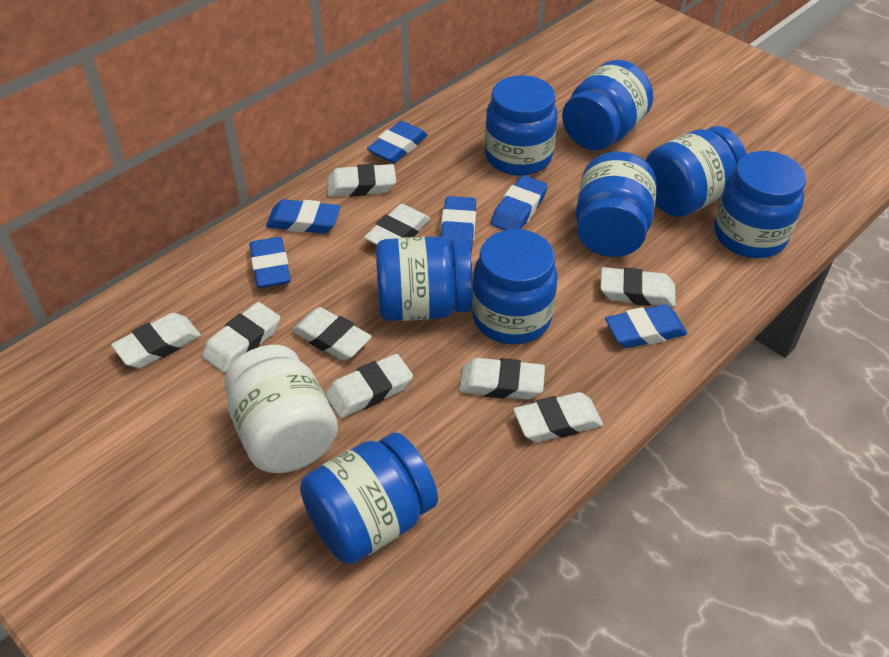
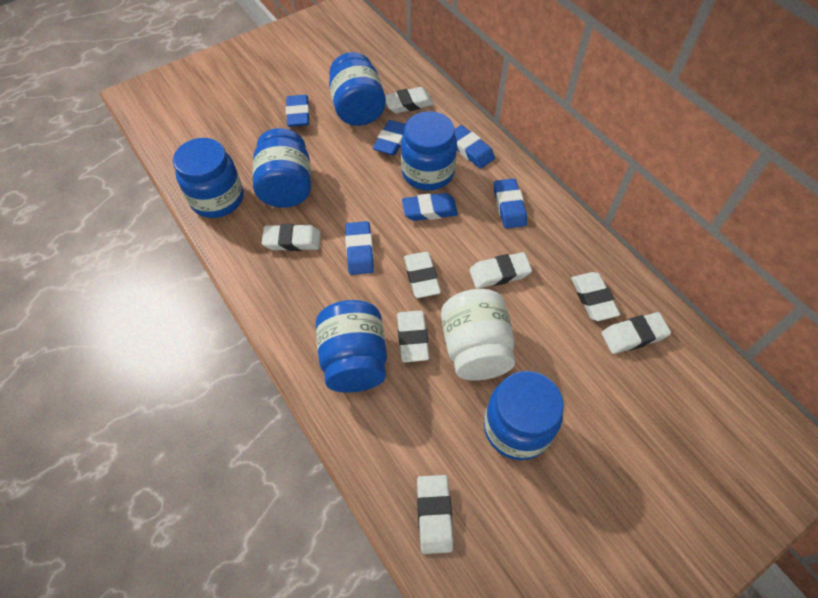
blue jar: 8 -> 6
white eraser: 9 -> 8

